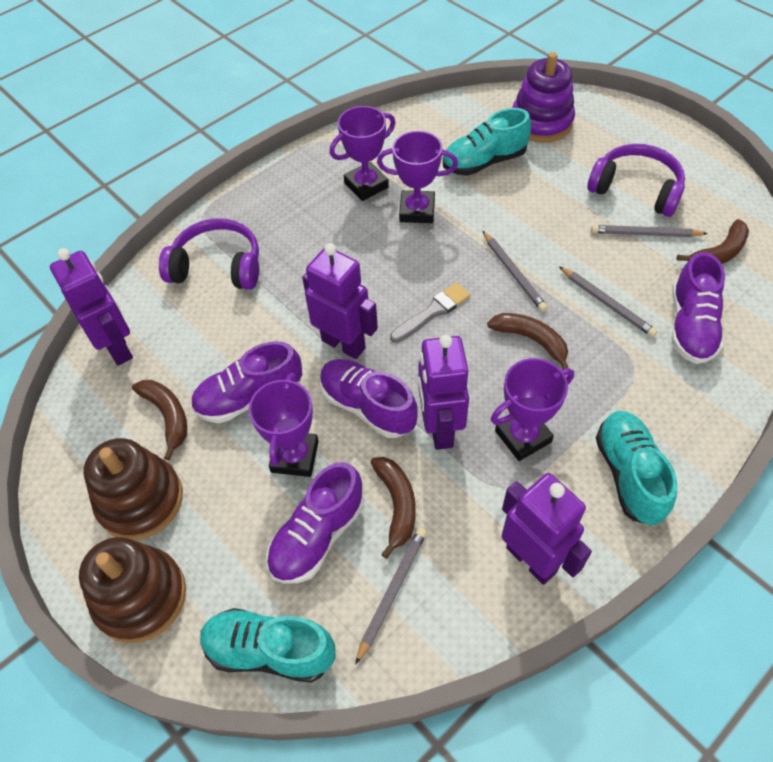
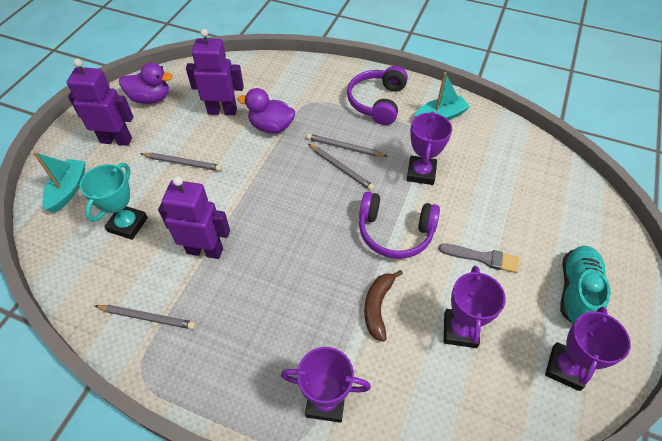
brown banana: 4 -> 1
brown stacking toy: 2 -> 0
purple duck: 0 -> 2
purple robot: 4 -> 3
purple shoe: 4 -> 0
purple stacking toy: 1 -> 0
turquoise boat: 0 -> 2
turquoise shoe: 3 -> 1
turquoise trophy: 0 -> 1

